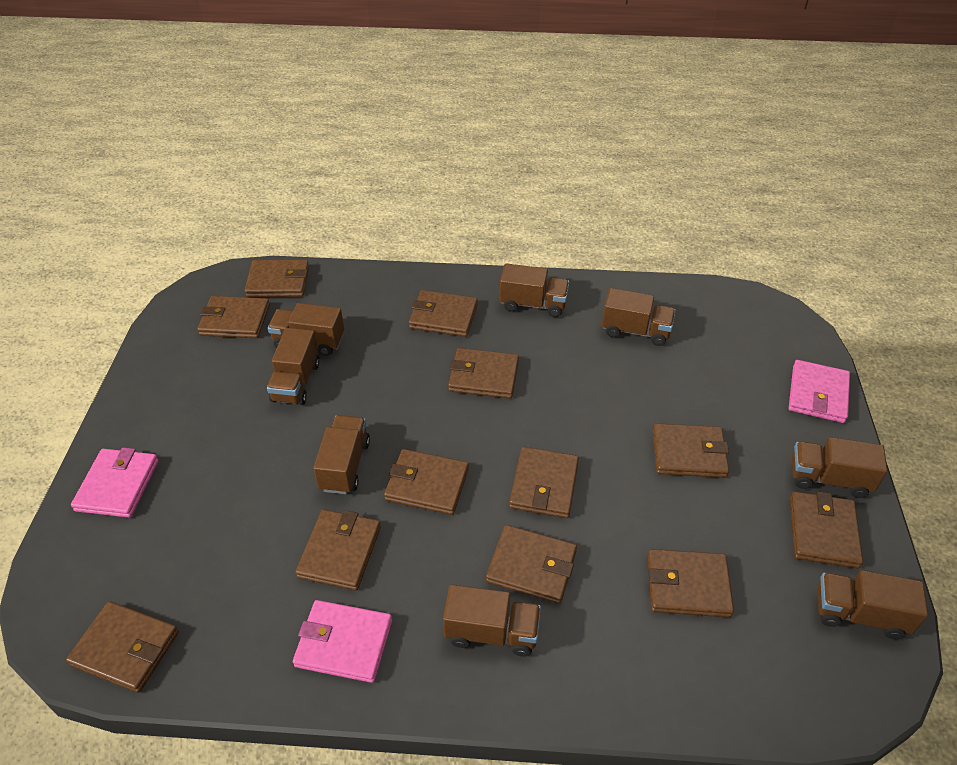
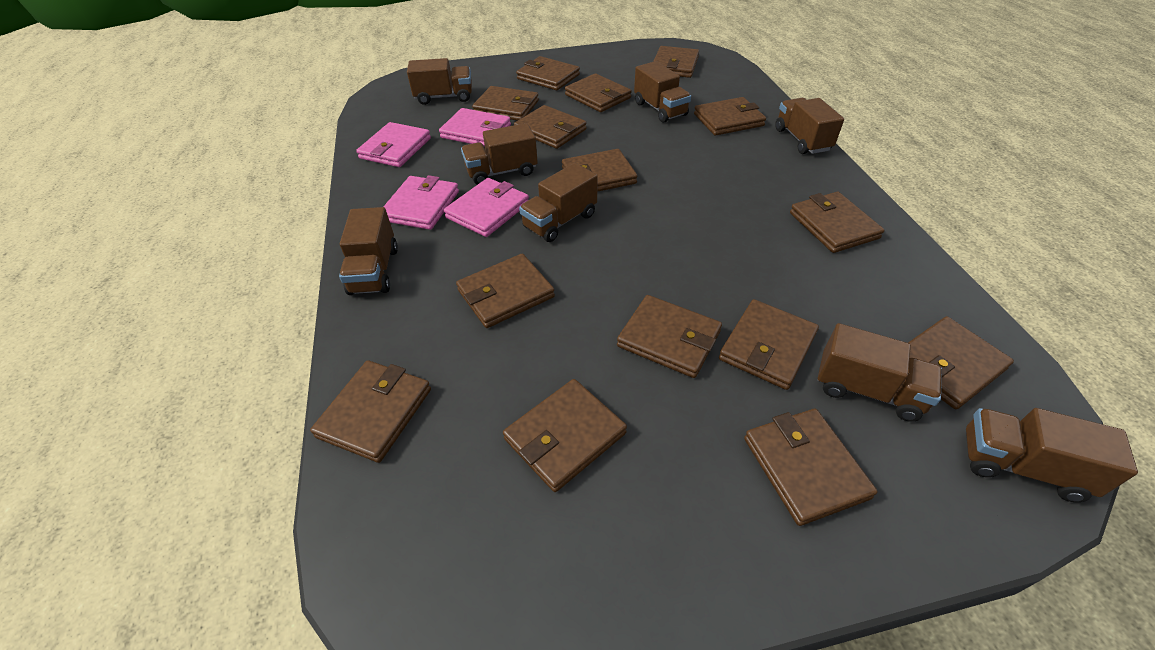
brown wallet: 12 -> 15
pink wallet: 3 -> 4

